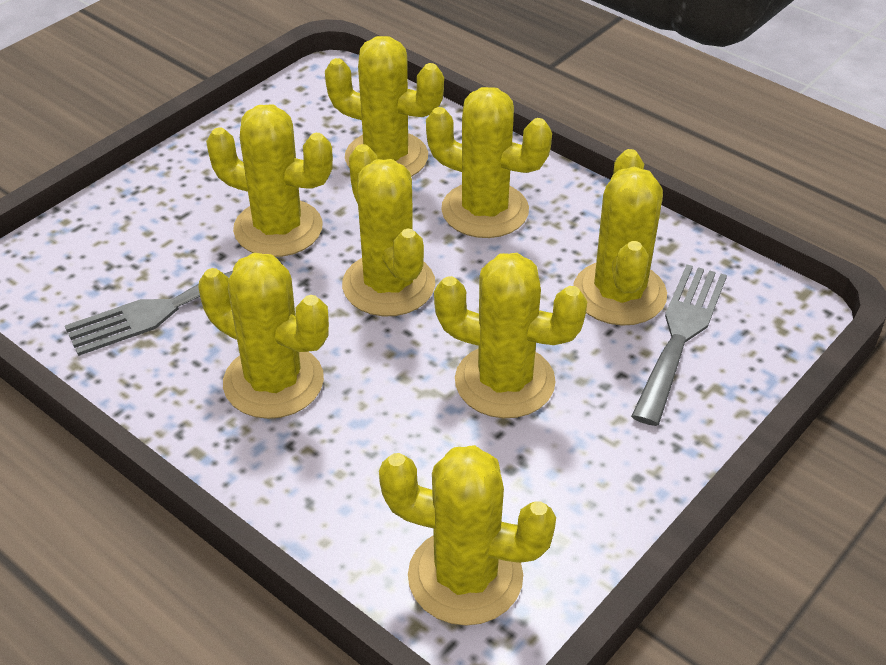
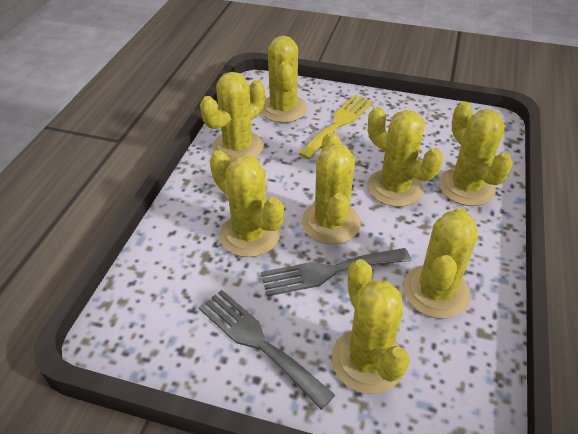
yellow fork: 0 -> 1

